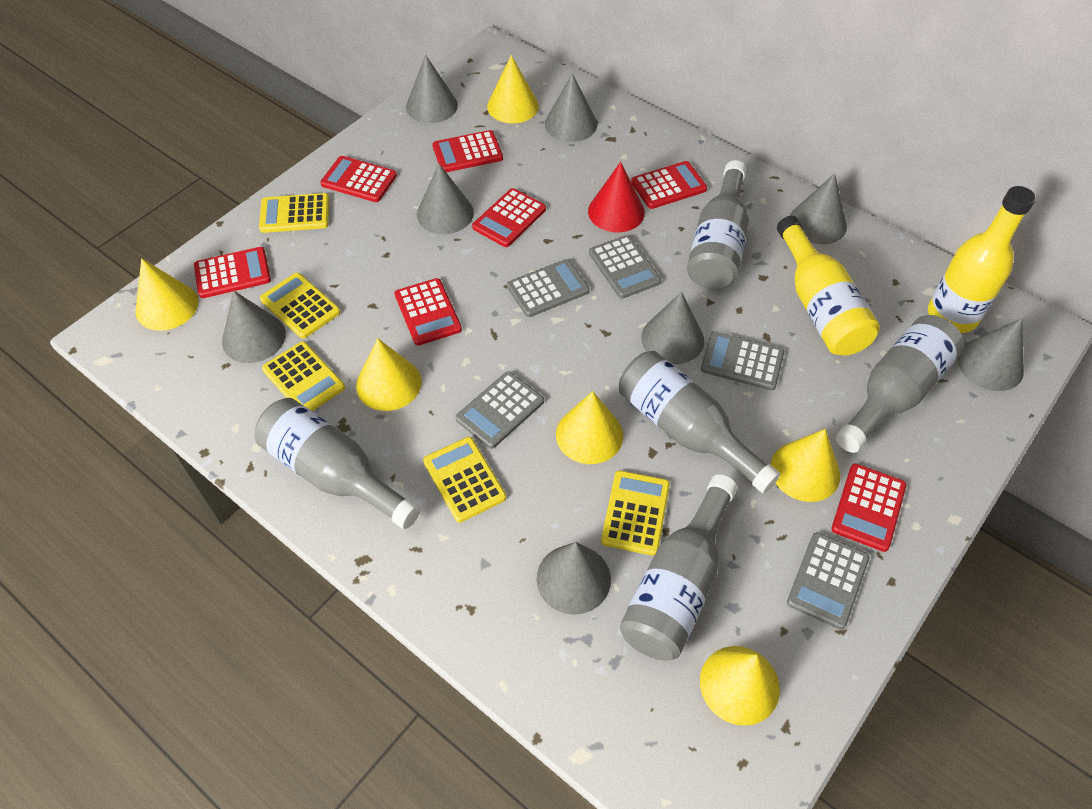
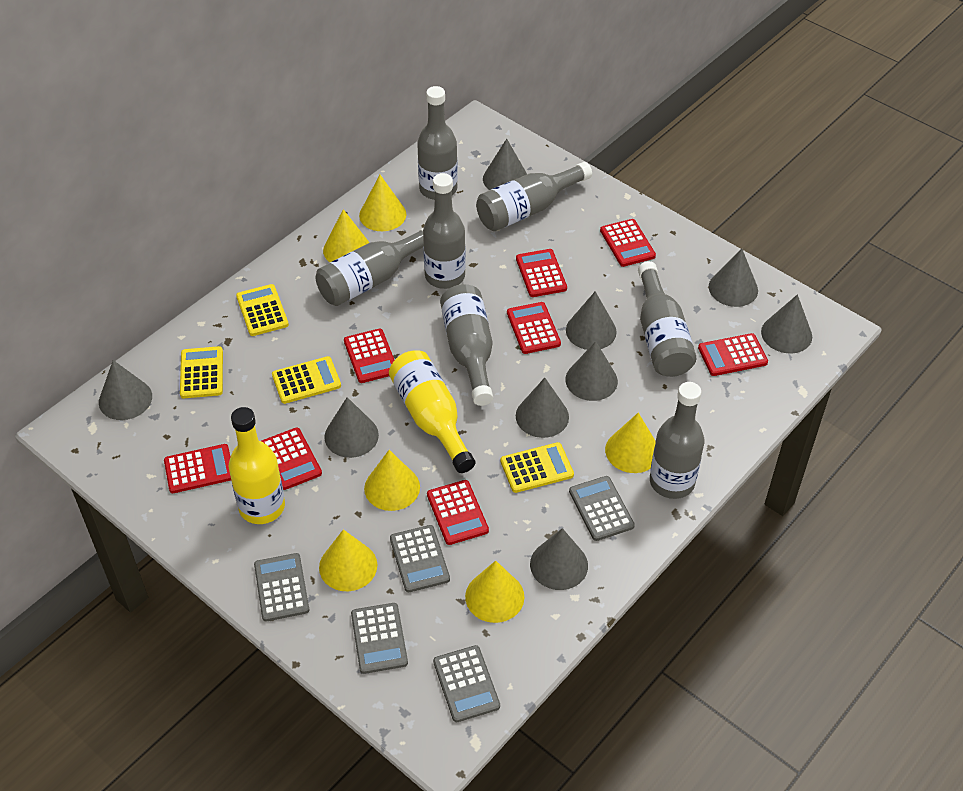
grey bottle: 5 -> 7
grey cone: 8 -> 9
red calculator: 7 -> 8
red cone: 1 -> 0
yellow calculator: 5 -> 4

